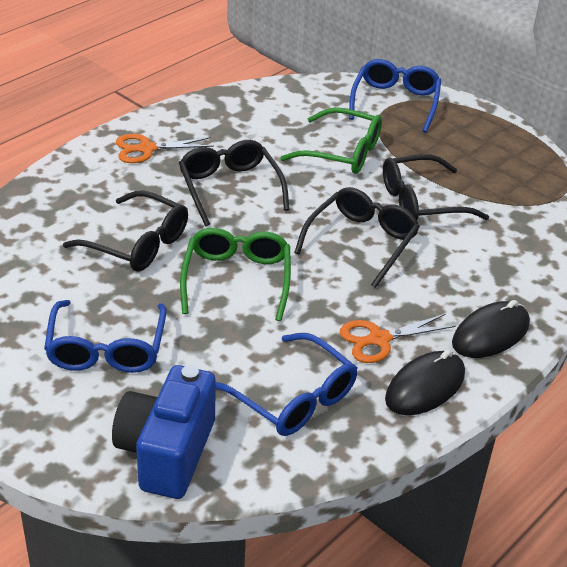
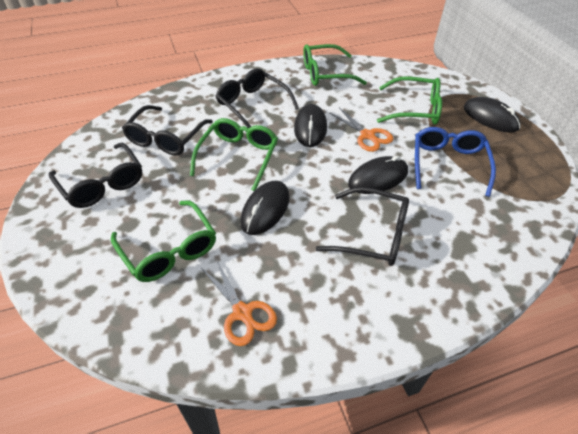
black mouse: 2 -> 4
blue camera: 1 -> 0
blue glasses: 3 -> 1
green glasses: 2 -> 4

